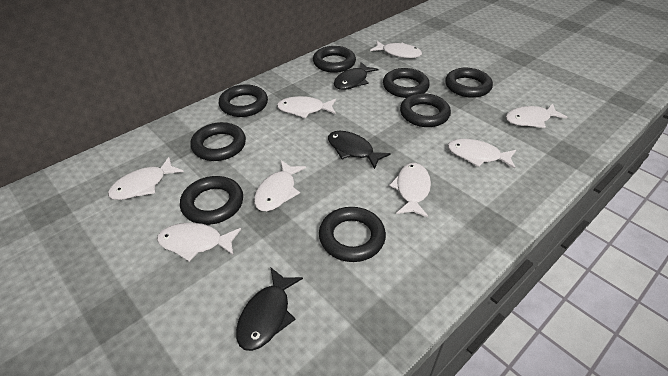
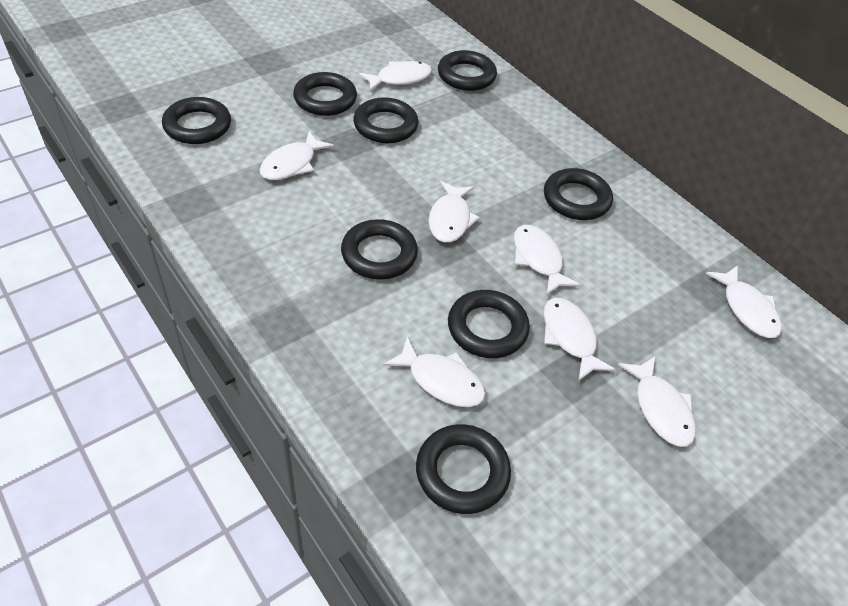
black fish: 3 -> 0

